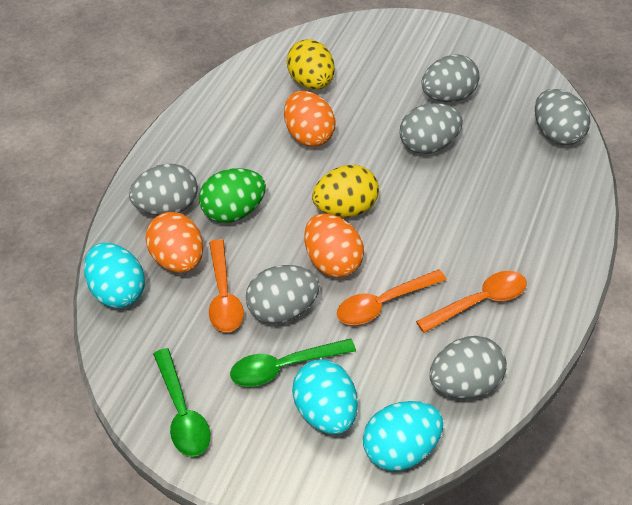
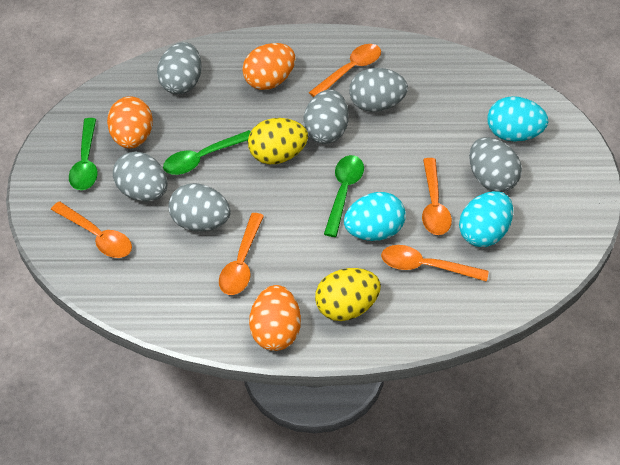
green egg: 1 -> 0
green spoon: 2 -> 3
orange spoon: 3 -> 5

